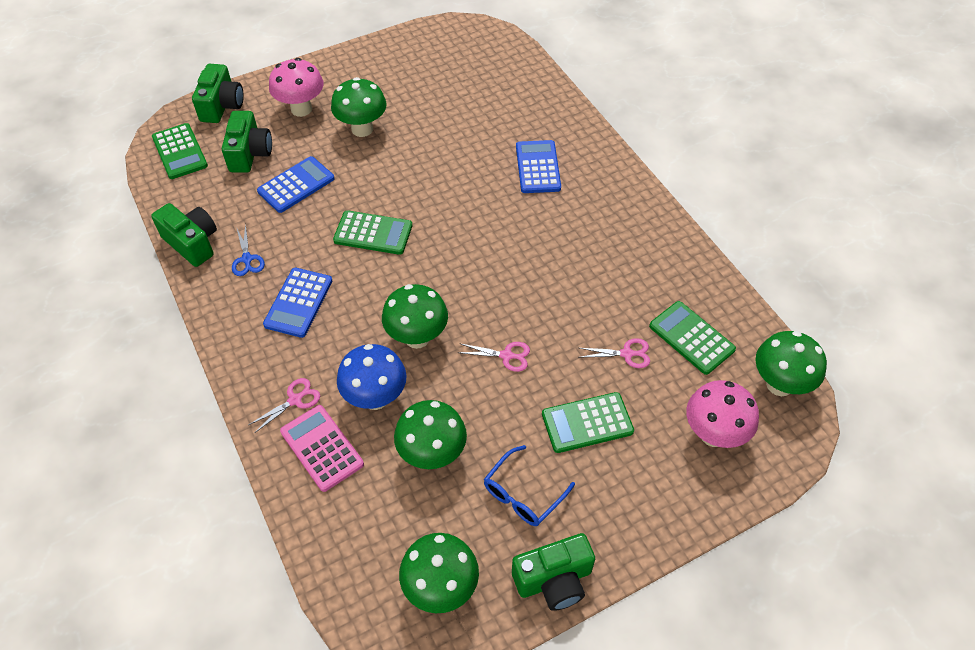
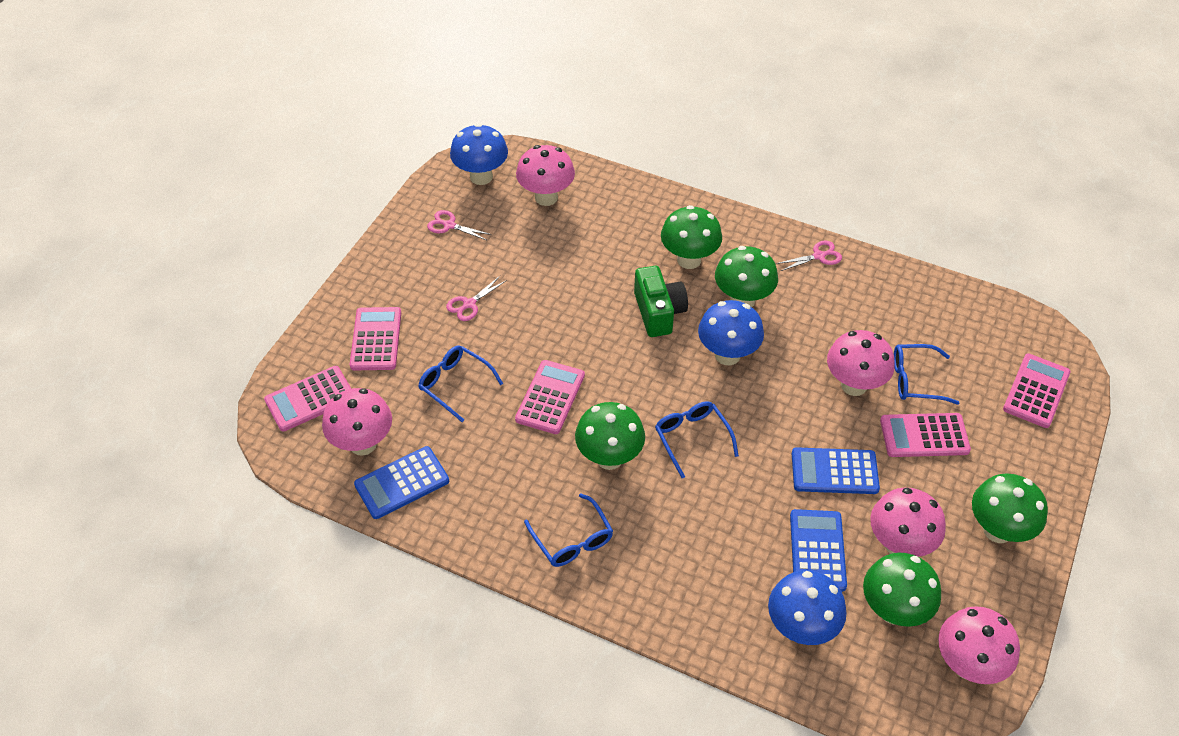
blue glasses: 1 -> 4
blue mushroom: 1 -> 3
blue scissors: 1 -> 0
green calculator: 4 -> 0
green camera: 4 -> 1
pink calculator: 1 -> 5
pink mushroom: 2 -> 5

